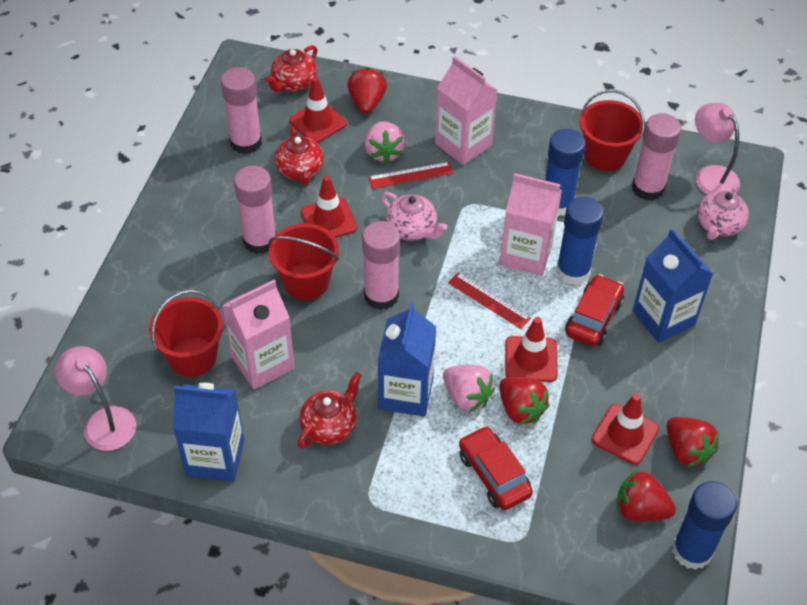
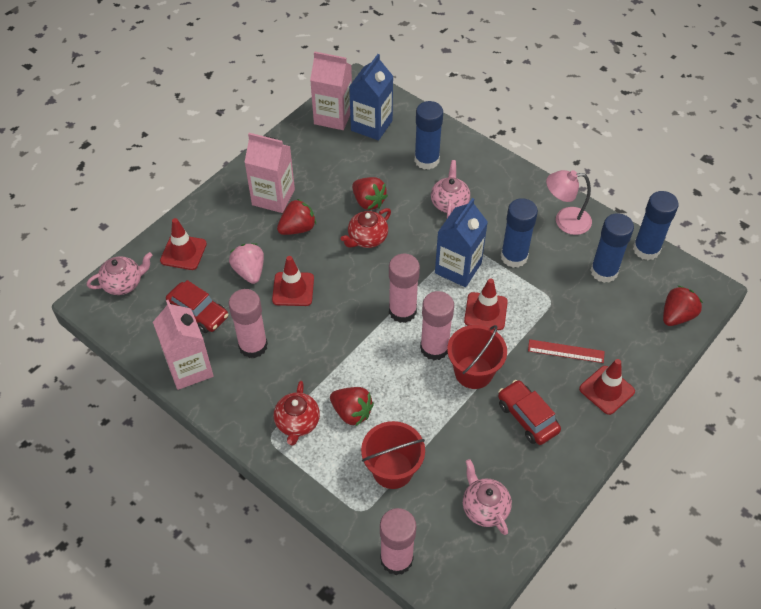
blue carton: 3 -> 2
blue glue stick: 3 -> 4
pink lamp: 2 -> 1
pink strawberry: 2 -> 1
pink teapot: 2 -> 3
red bucket: 3 -> 2
red ruler: 2 -> 1
red teapot: 3 -> 2

